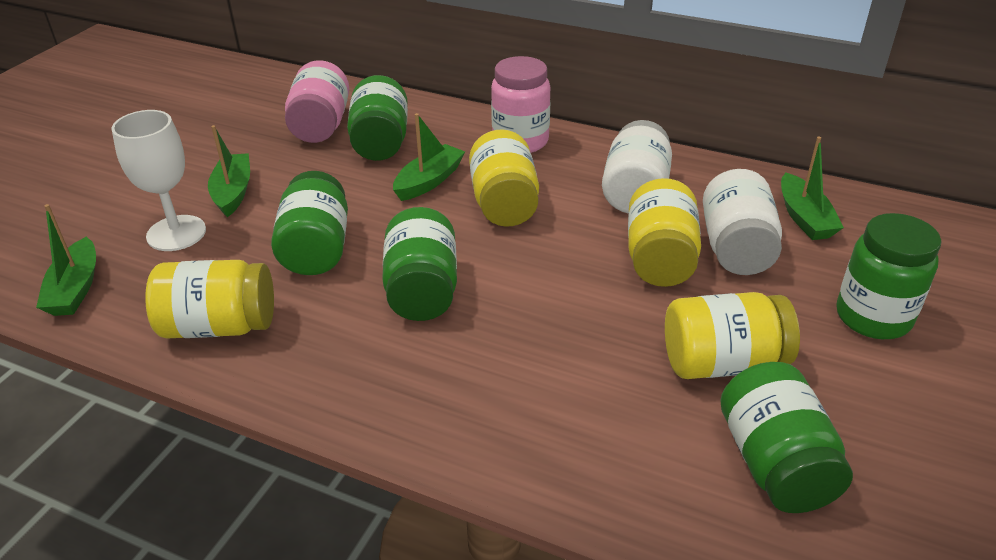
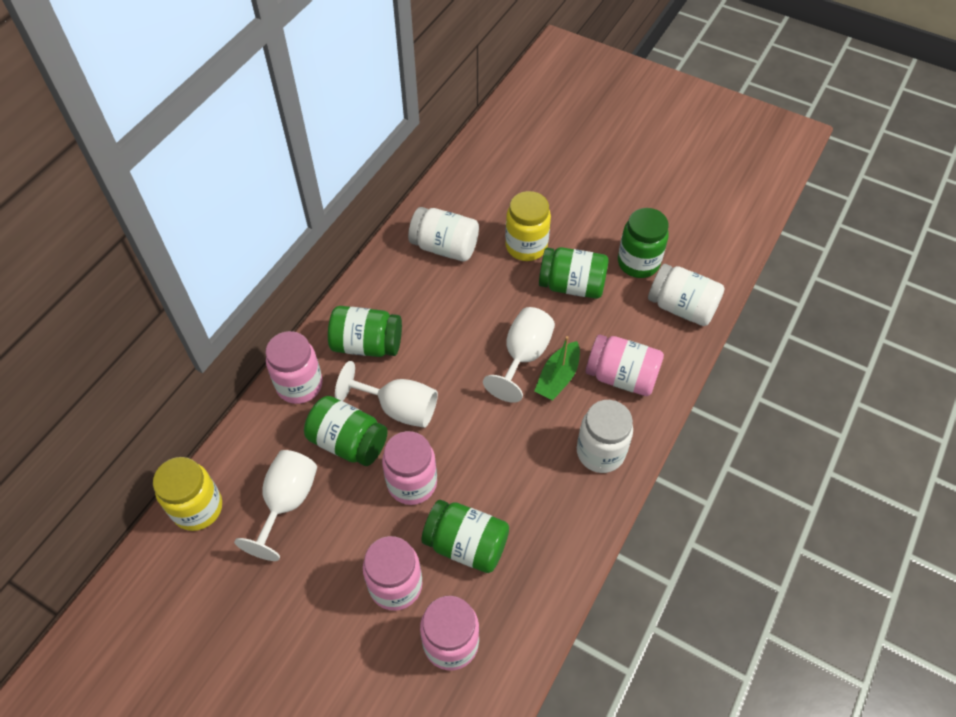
green boat: 4 -> 1
pink jar: 2 -> 5
white goblet: 1 -> 3
white jar: 2 -> 3
yellow jar: 4 -> 2

